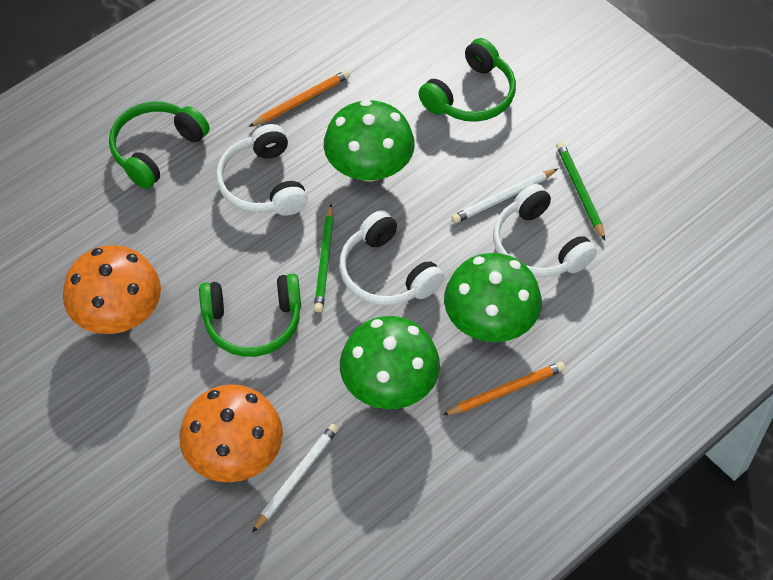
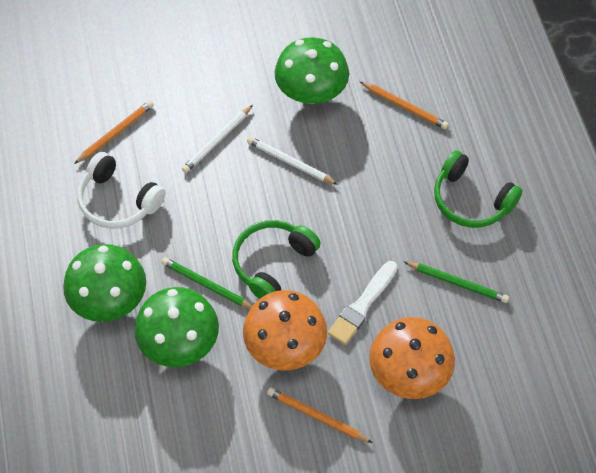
green headphones: 3 -> 2
orange pencil: 2 -> 3
white brush: 0 -> 1
white headphones: 3 -> 1

